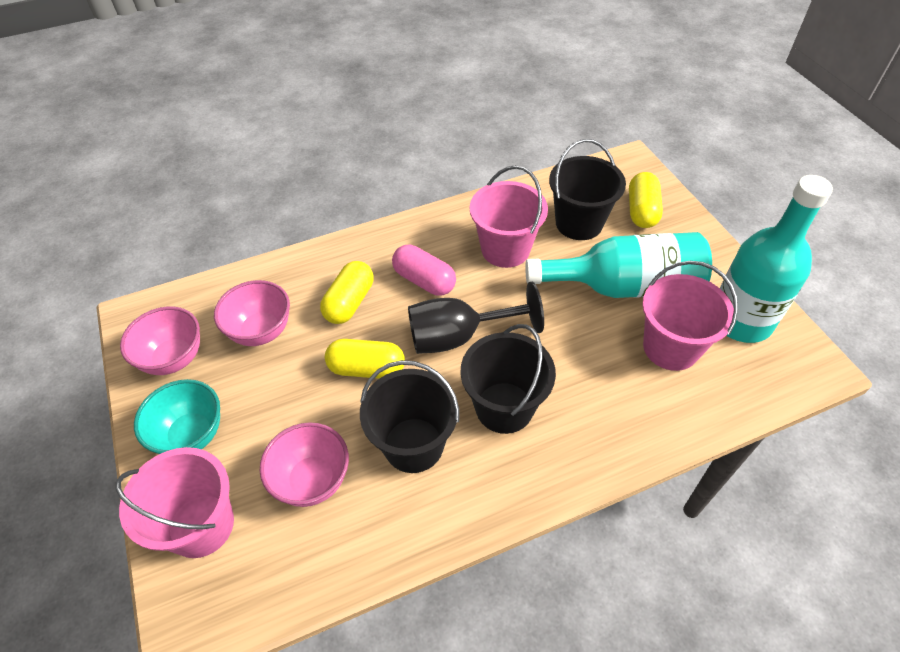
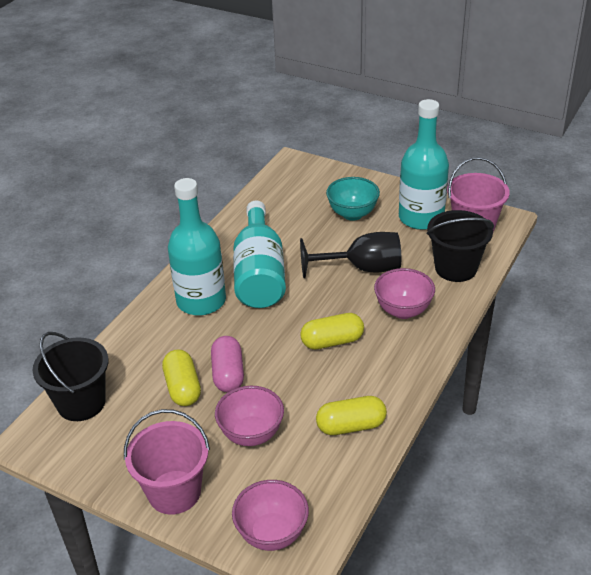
black bucket: 3 -> 2
pink bucket: 3 -> 2
turquoise bottle: 2 -> 3

